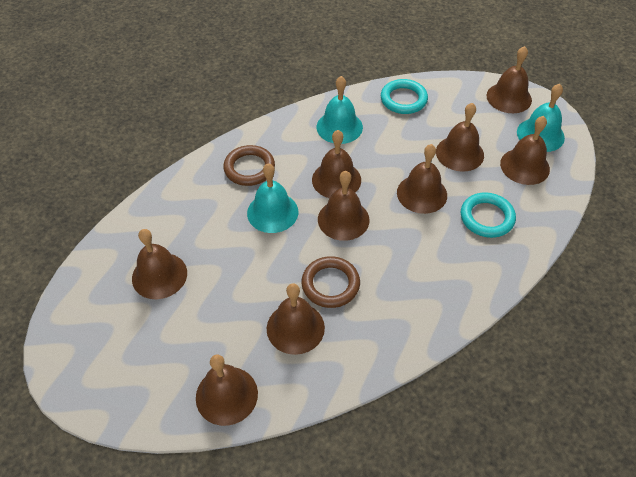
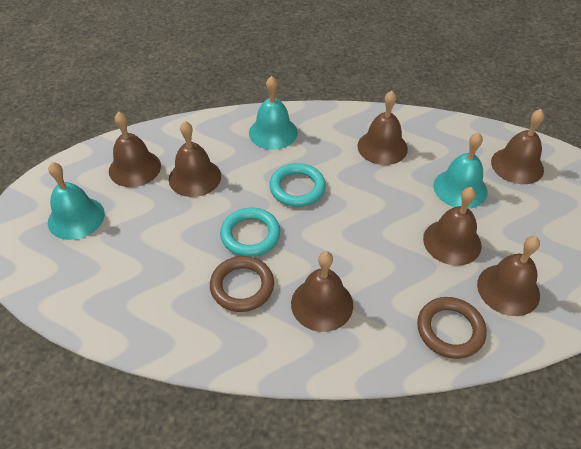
brown bell: 9 -> 7

